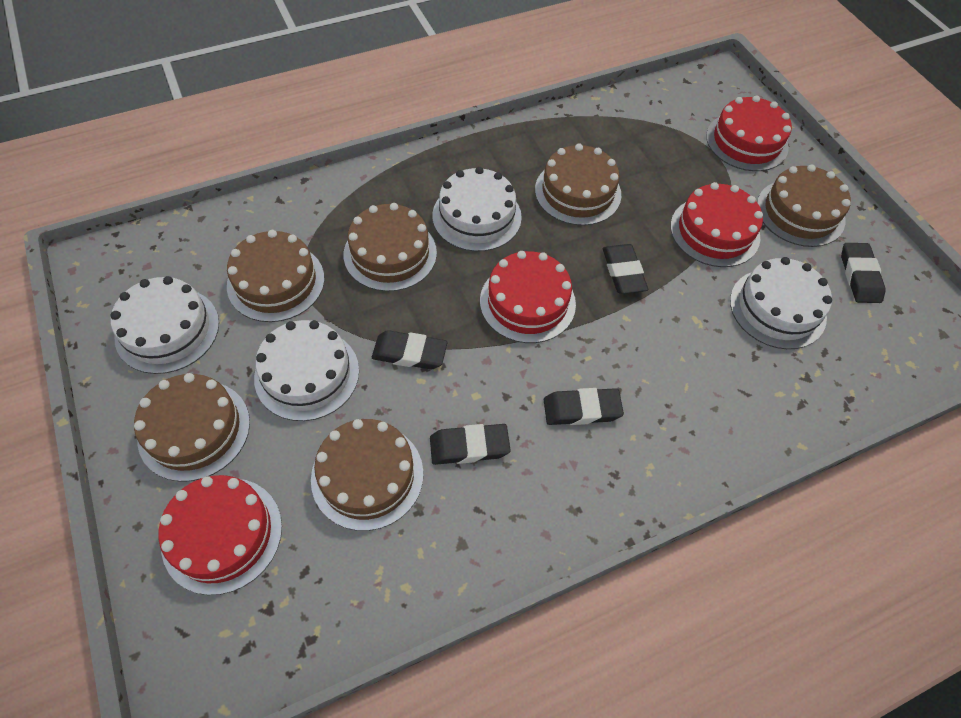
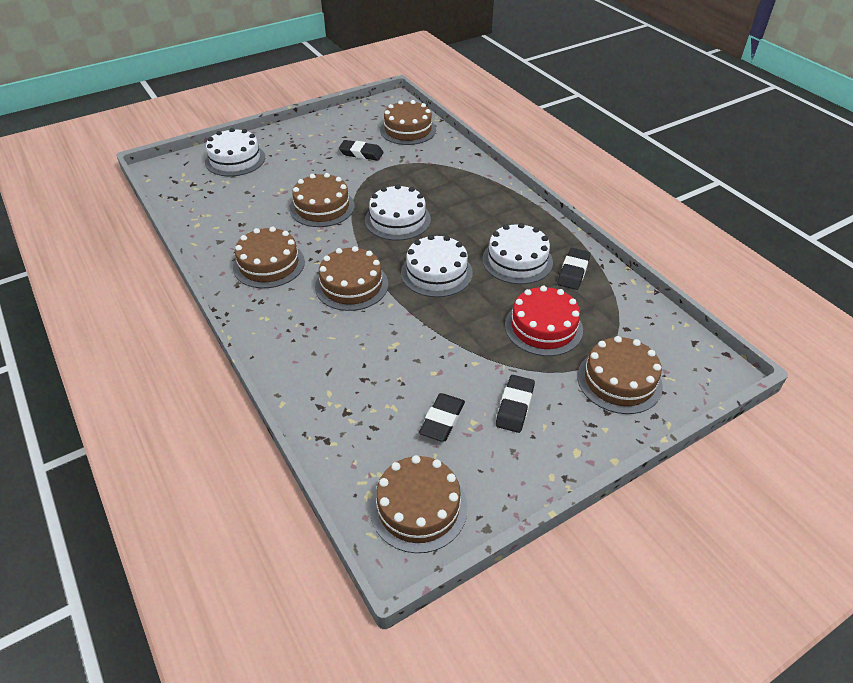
black eraser: 5 -> 4
red cake: 4 -> 1

